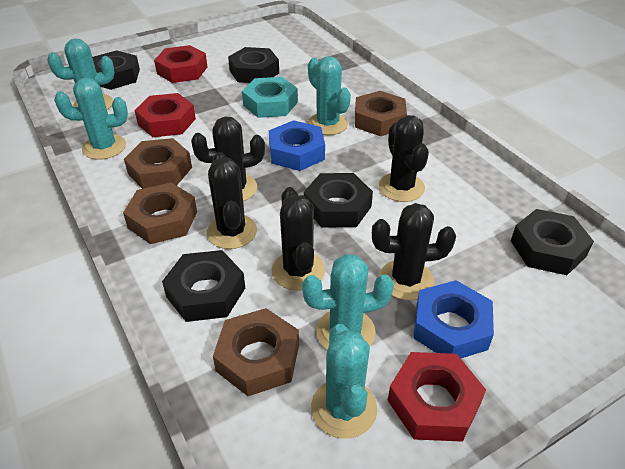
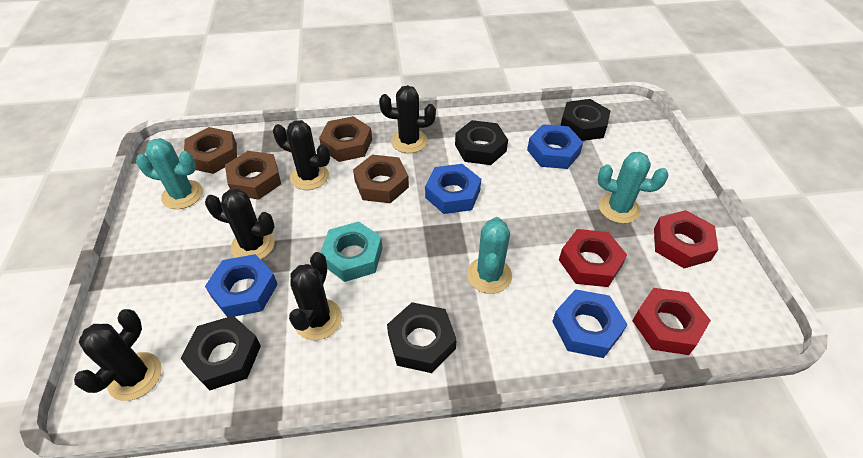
black nut: 5 -> 4
blue nut: 2 -> 4
turquoise cactus: 5 -> 3

